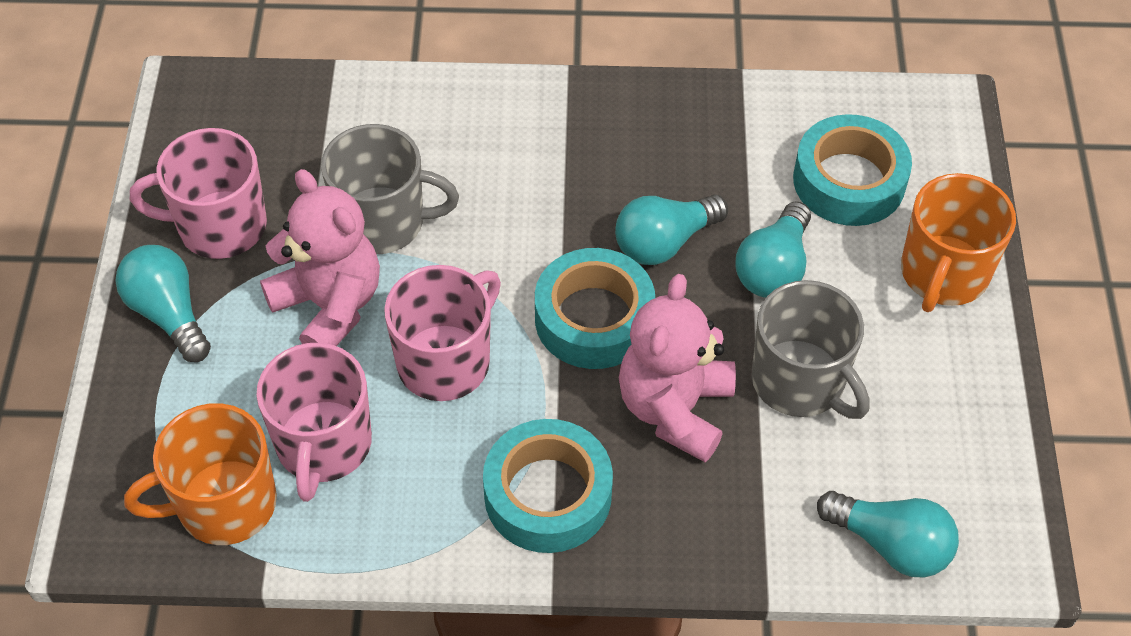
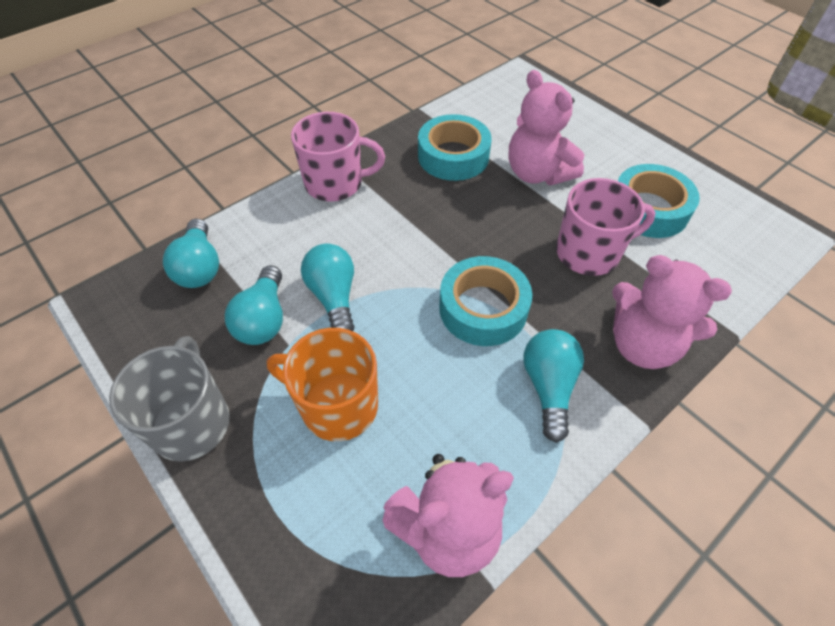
grey mug: 2 -> 1
orange mug: 2 -> 1
pink mug: 3 -> 2
pink teddy bear: 2 -> 3

